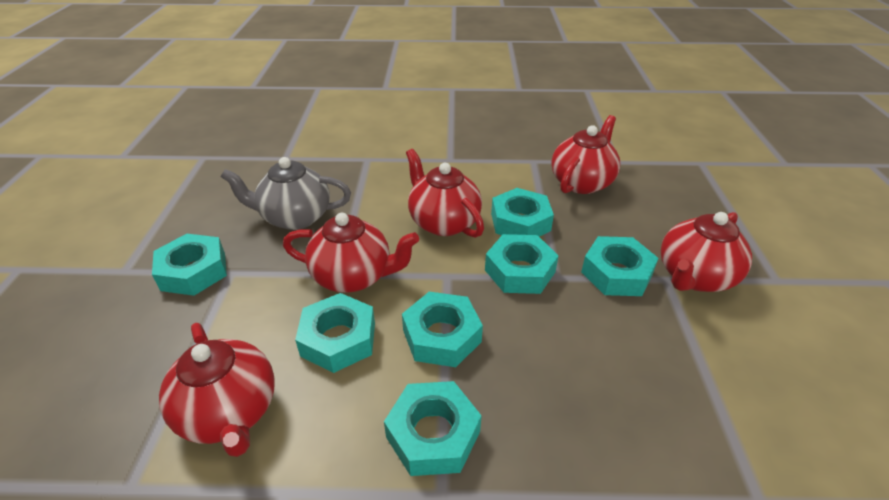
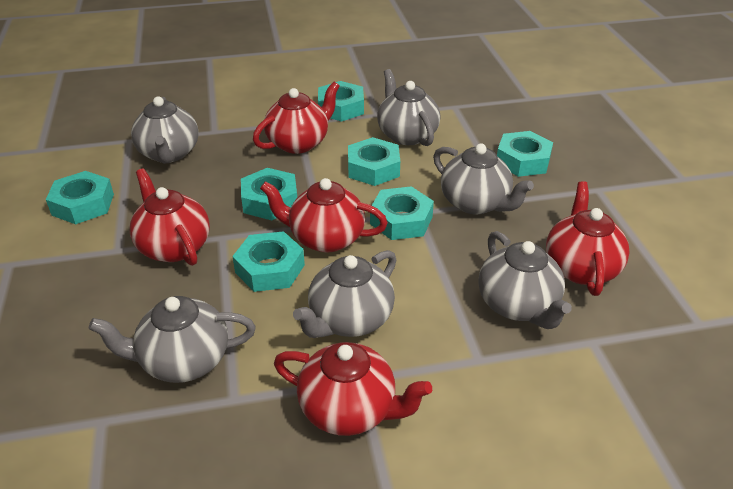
grey teapot: 1 -> 6

